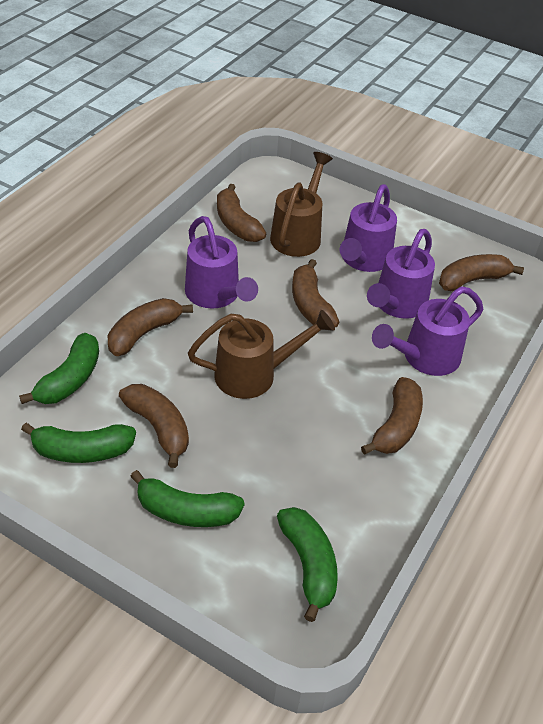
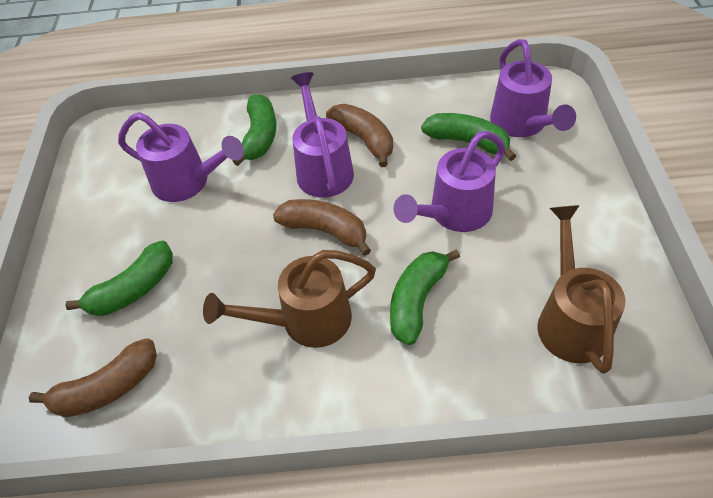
brown banana: 6 -> 3

